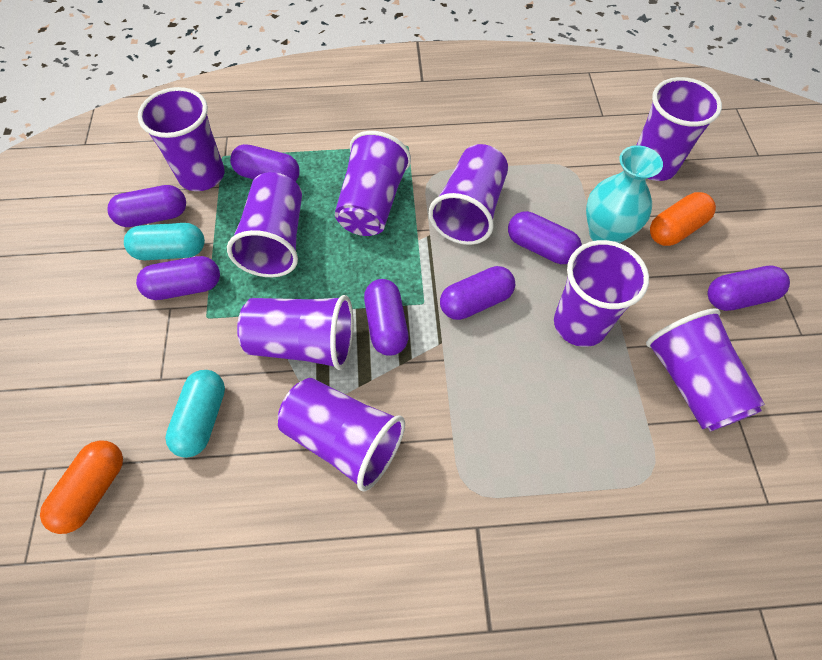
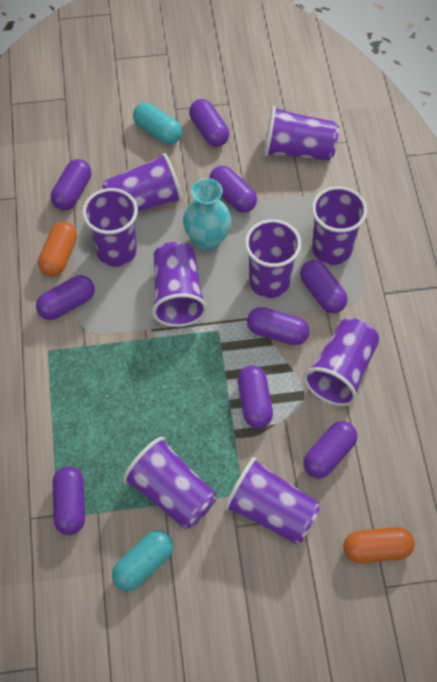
purple capsule: 7 -> 9

